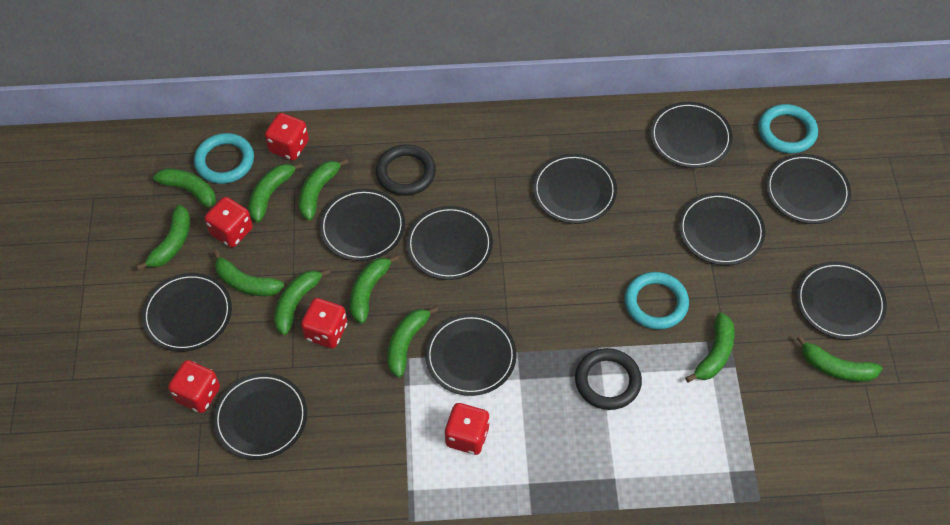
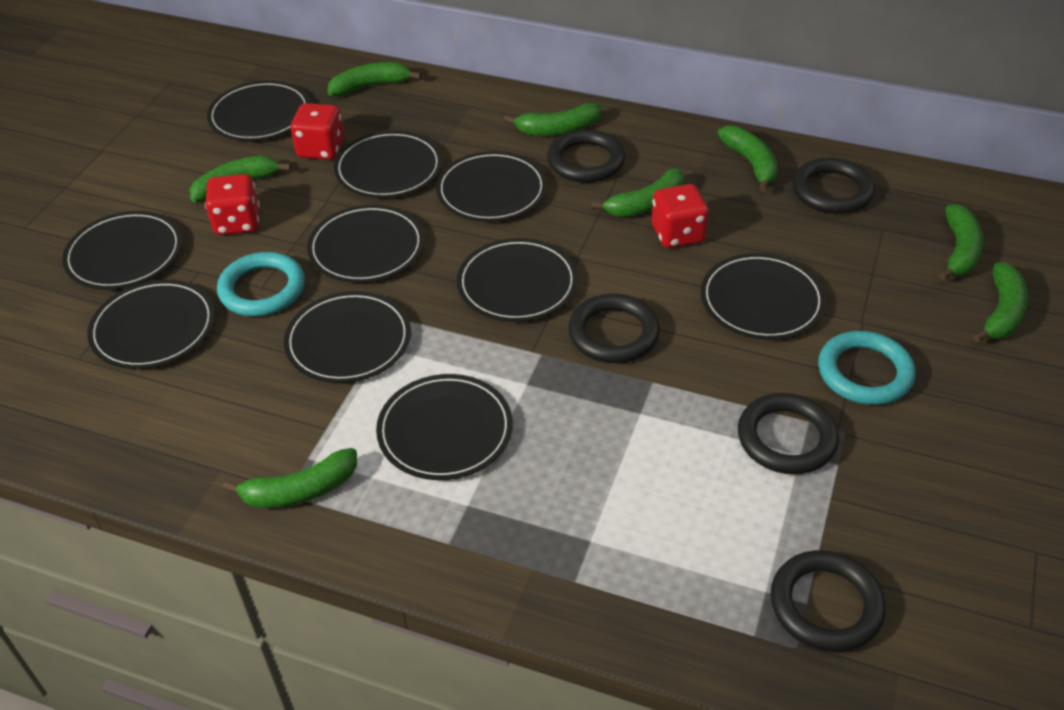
black ring: 2 -> 5
green banana: 10 -> 8
red dice: 5 -> 3
turquoise ring: 3 -> 2

